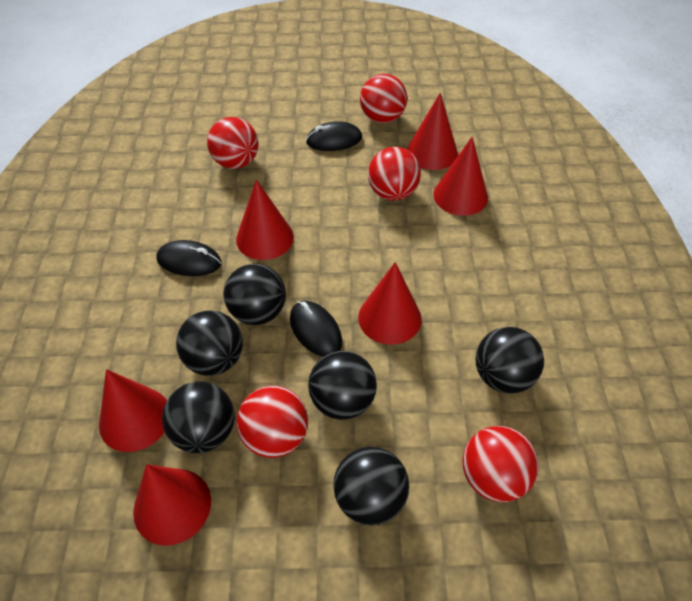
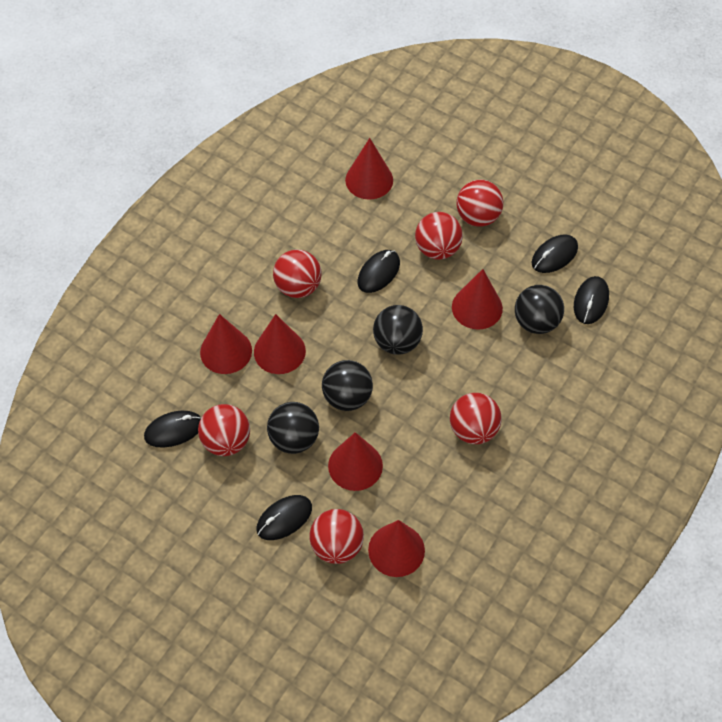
black ball: 6 -> 4
black mouse: 3 -> 5
red ball: 5 -> 6

